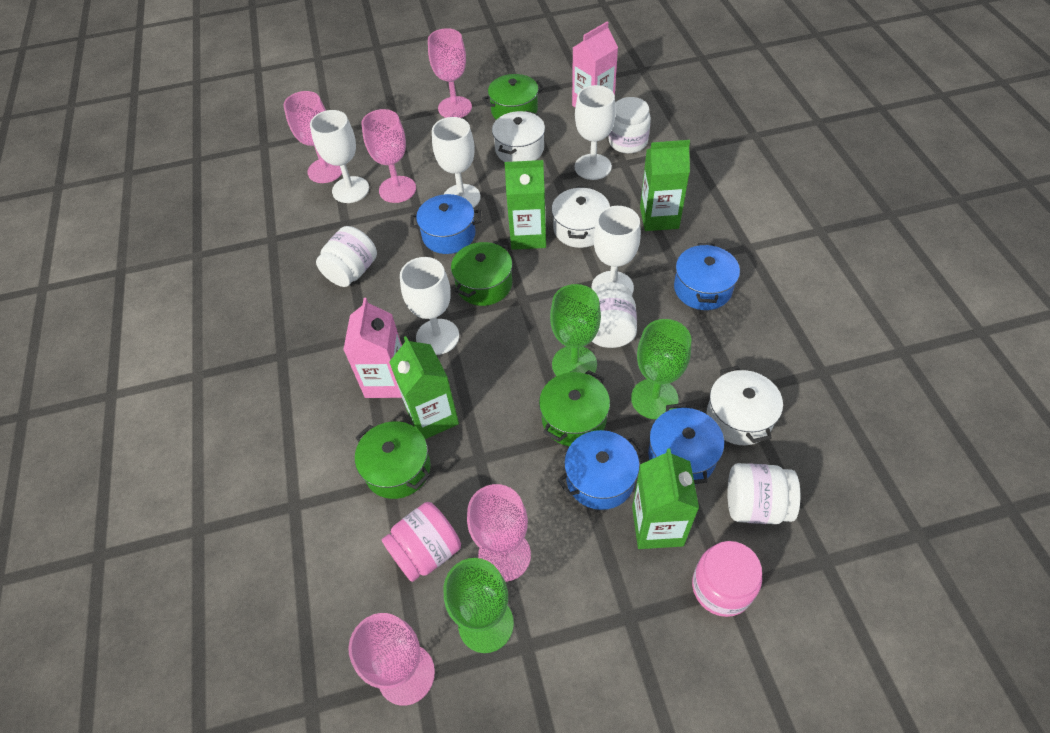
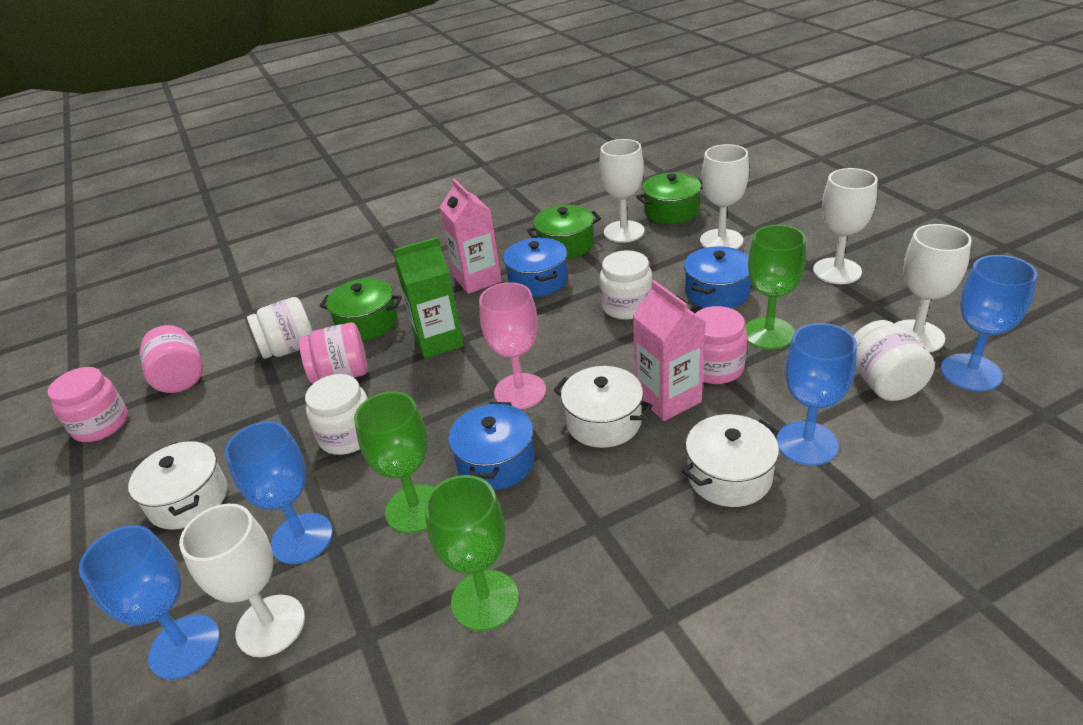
blue goblet: 0 -> 4
blue pot: 4 -> 3
green carton: 4 -> 1
green pot: 4 -> 3
pink goblet: 5 -> 1
pink jar: 2 -> 4

